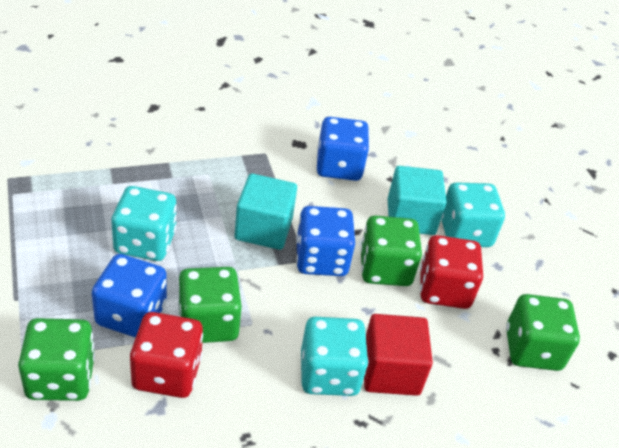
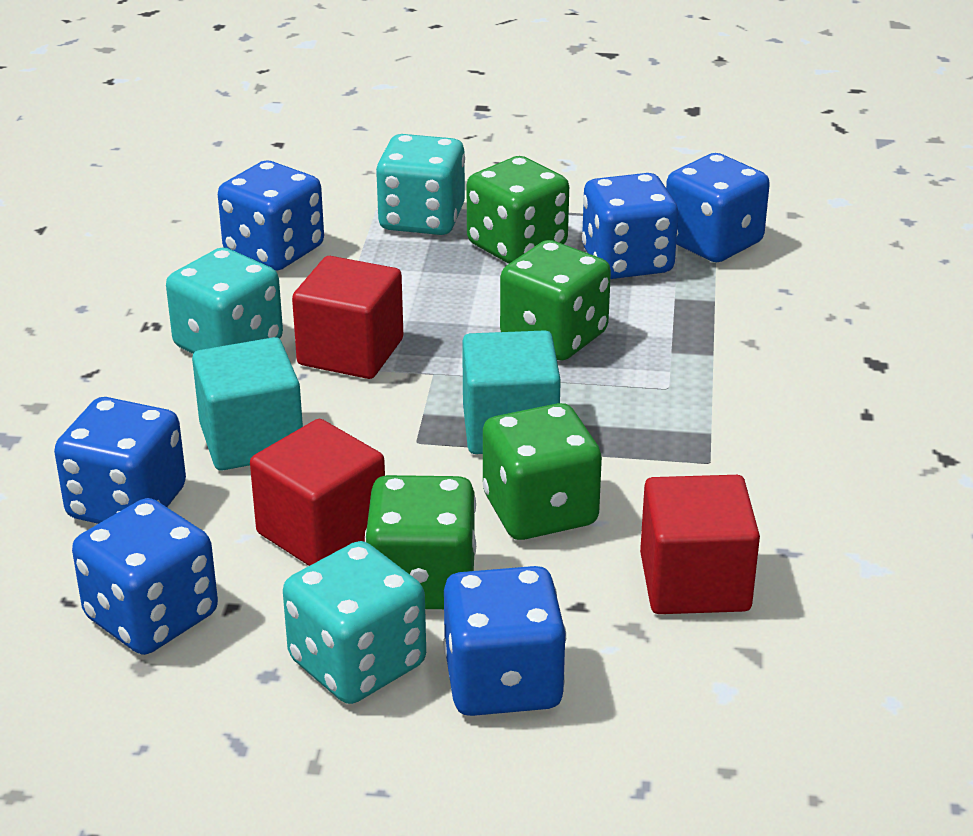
blue dice: 3 -> 6
red cube: 1 -> 3
red dice: 2 -> 0

